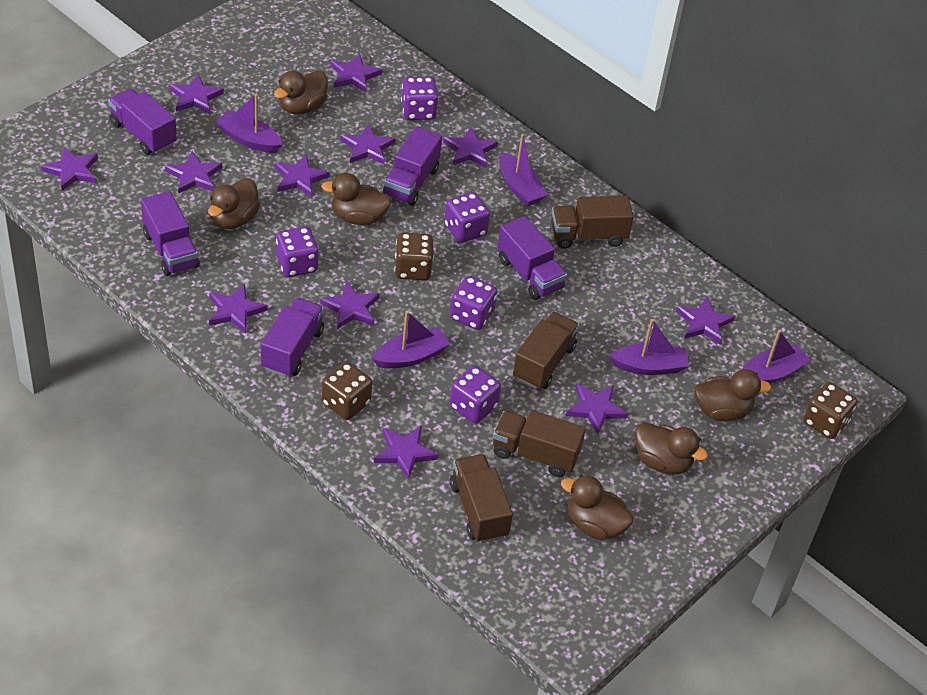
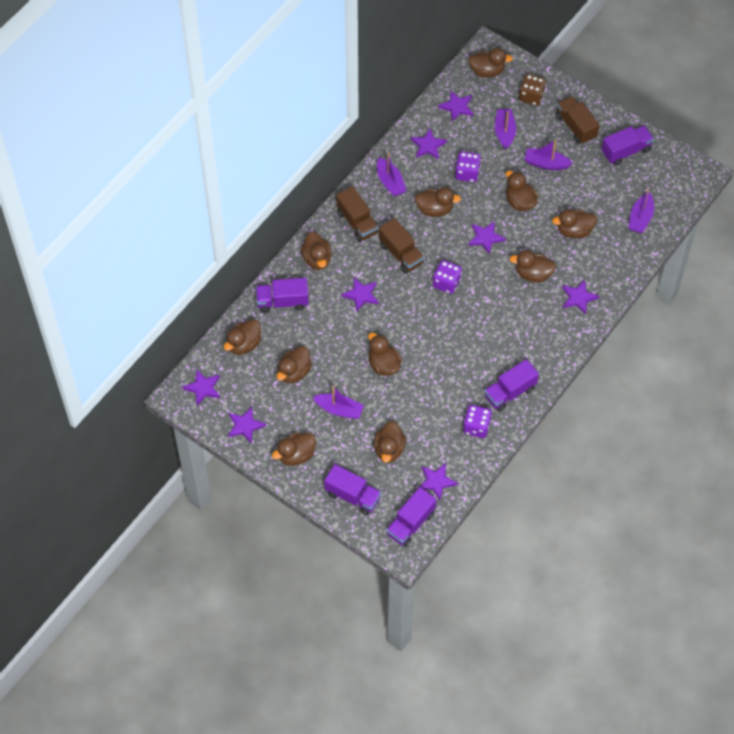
brown dice: 3 -> 1
brown duck: 6 -> 11
brown truck: 4 -> 3
purple dice: 5 -> 3
purple star: 12 -> 8

